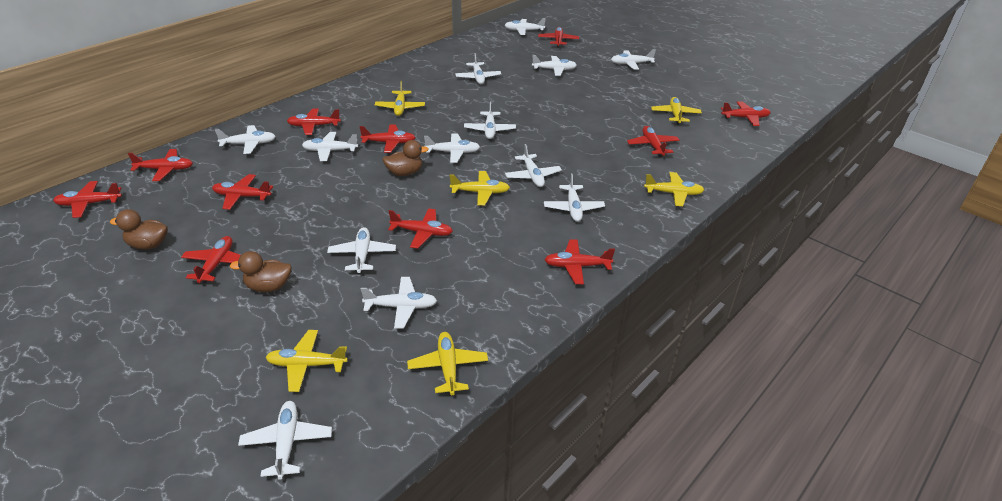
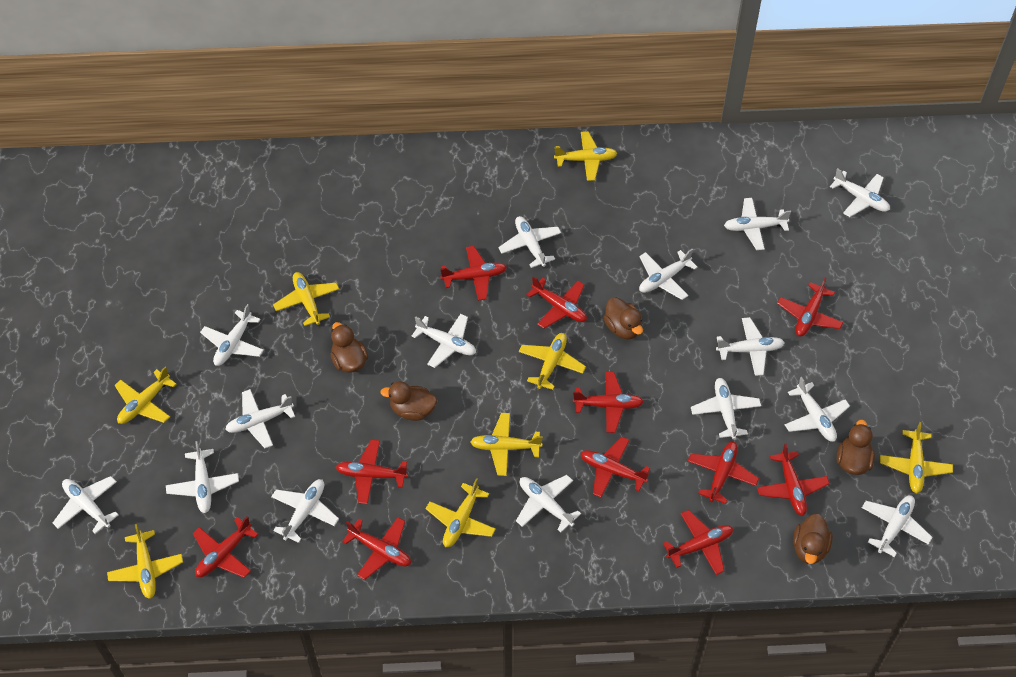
brown duck: 3 -> 5
white plane: 13 -> 15
yellow plane: 6 -> 8

